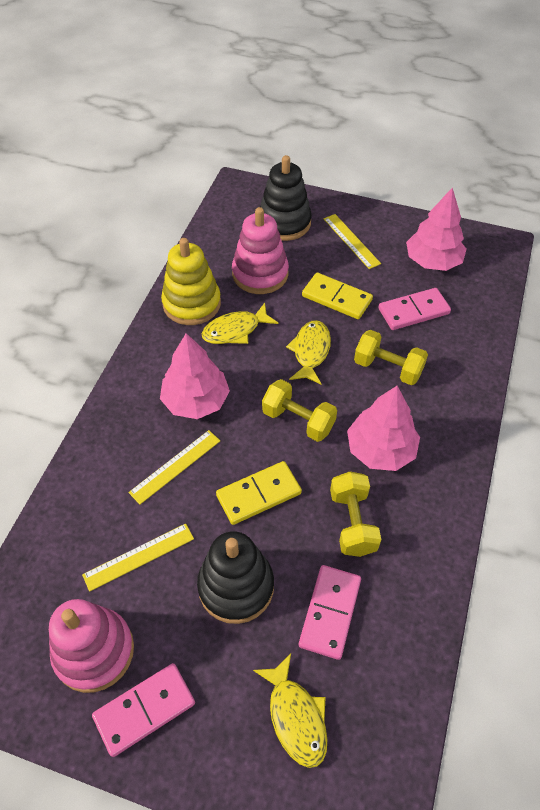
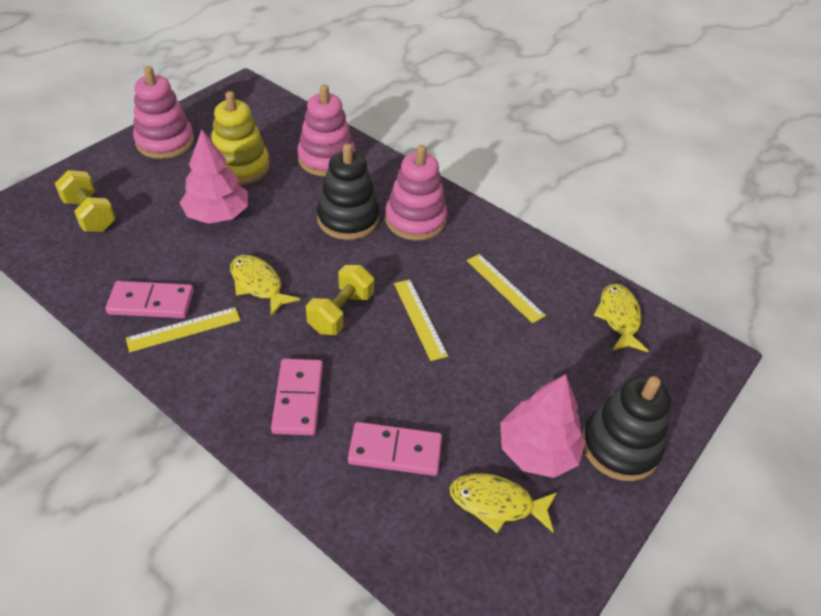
pink stacking toy: 2 -> 3
pink tree: 3 -> 2
yellow domino: 2 -> 0
yellow dumbbell: 3 -> 2

